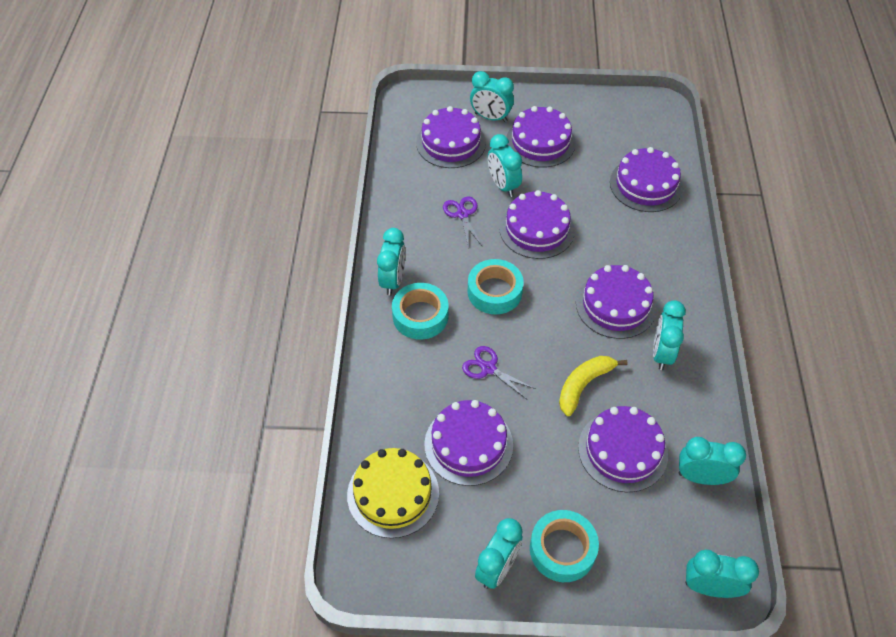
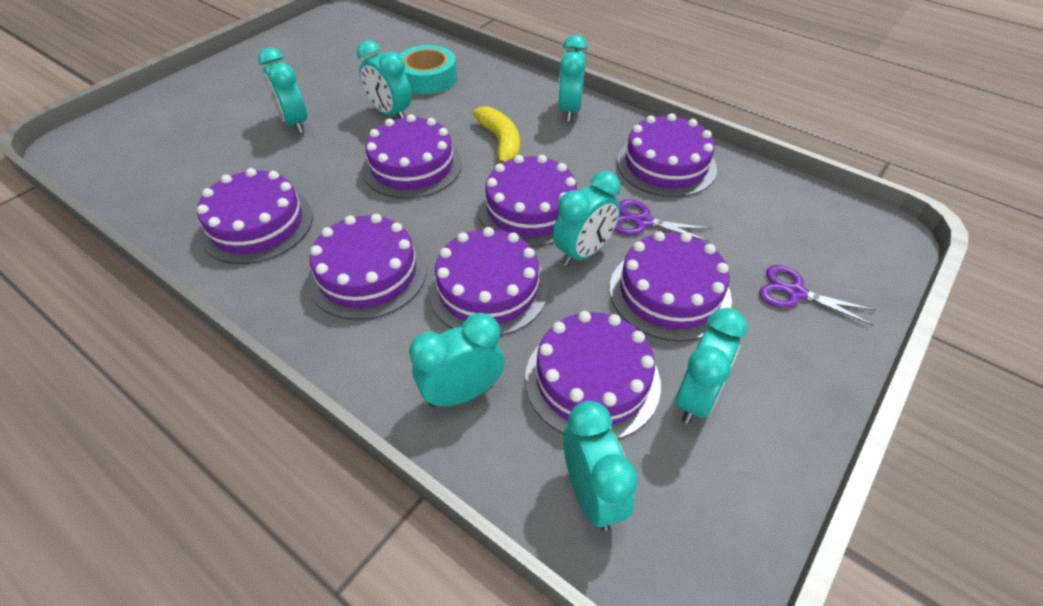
purple cake: 7 -> 8
turquoise tape: 3 -> 1
yellow cake: 1 -> 0

